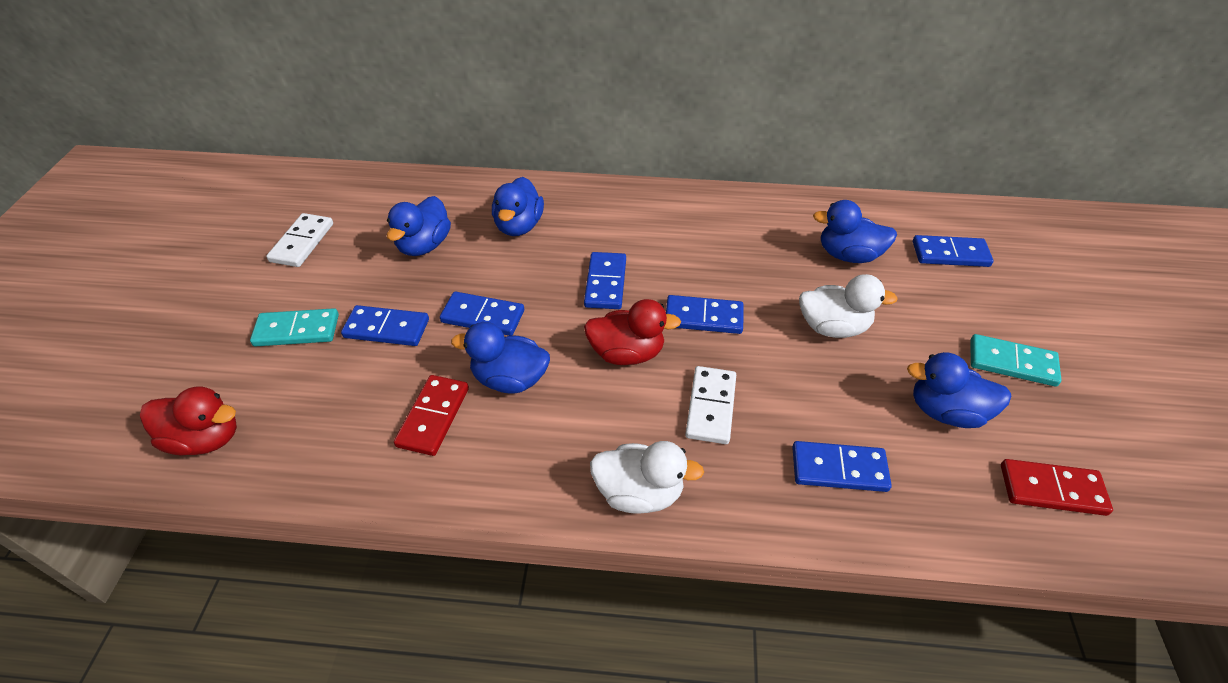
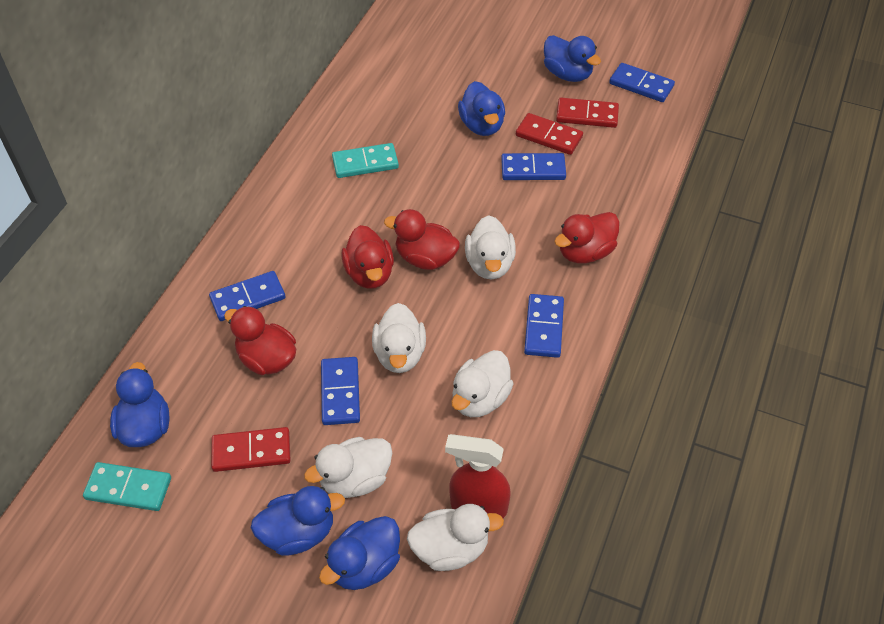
blue domino: 6 -> 5
red domino: 2 -> 3
red duck: 2 -> 4
red spray bottle: 0 -> 1
white domino: 2 -> 0
white duck: 2 -> 5

